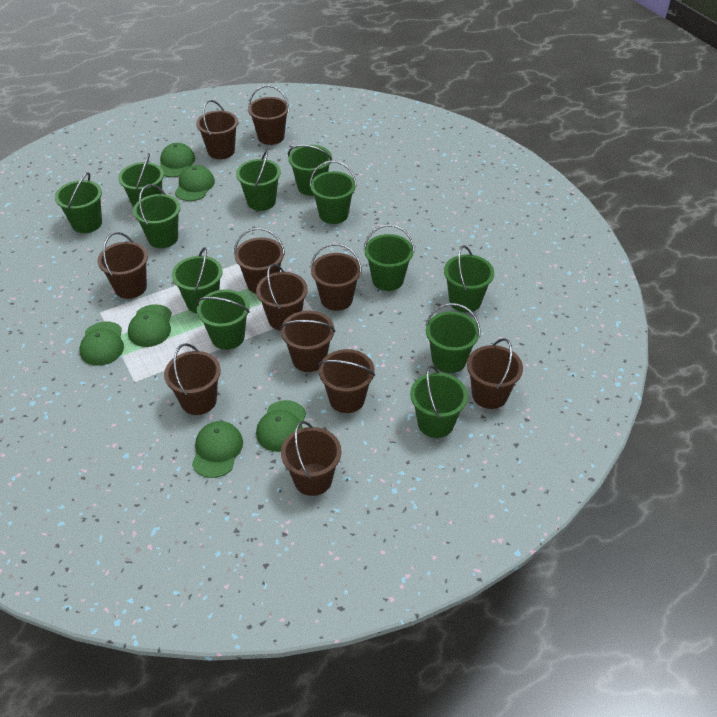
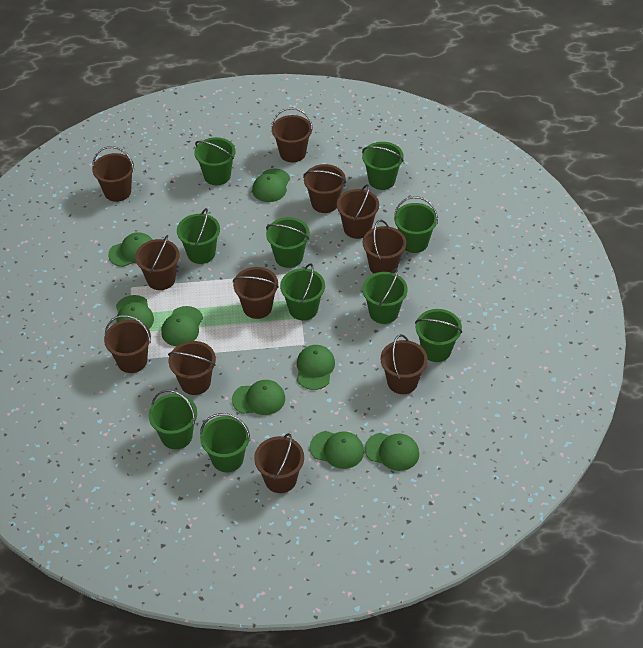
green bucket: 12 -> 10
green cap: 6 -> 8

